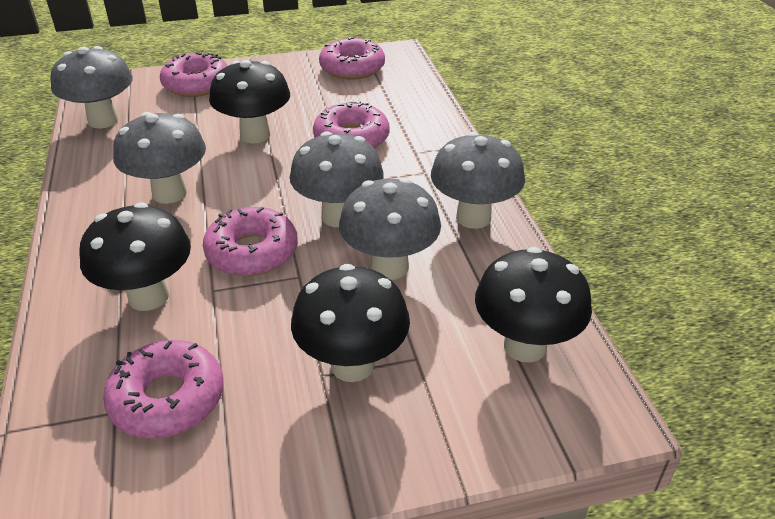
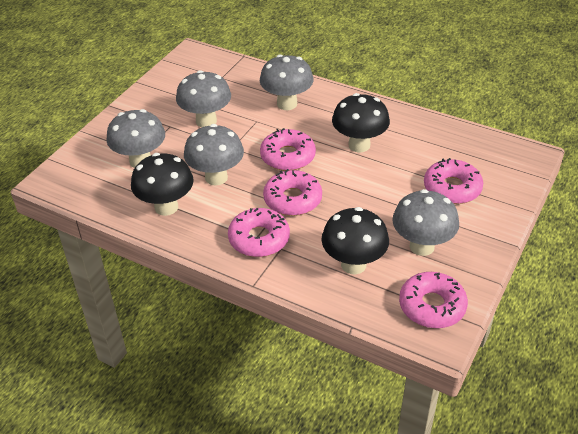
black mushroom: 4 -> 3

